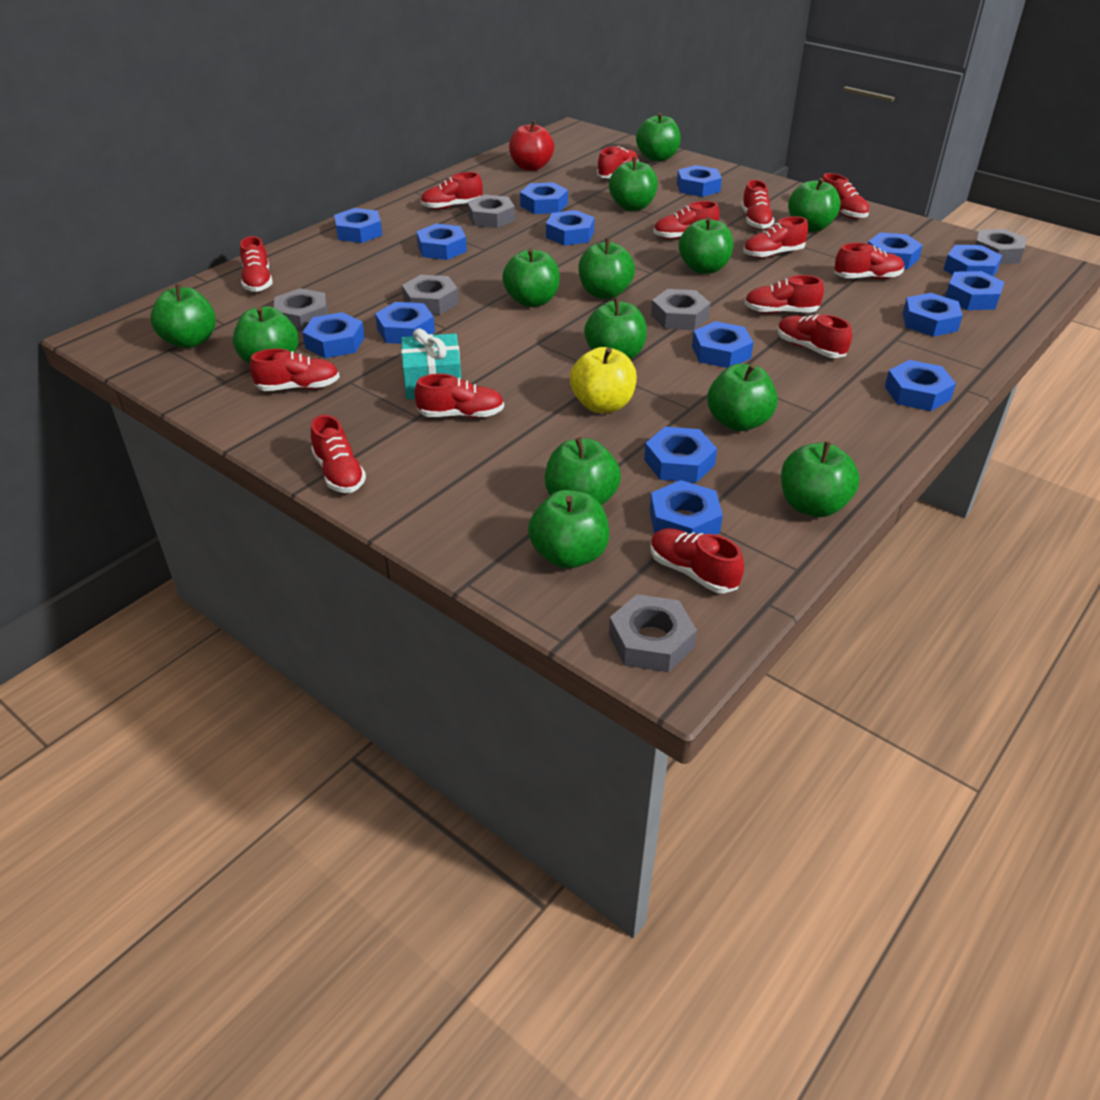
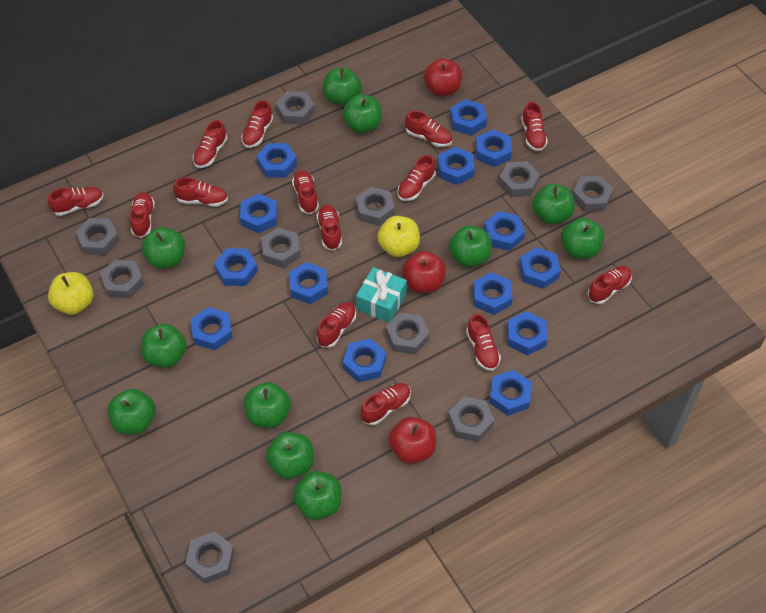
blue nut: 15 -> 14
green apple: 13 -> 11
grey nut: 6 -> 10
red apple: 1 -> 3
yellow apple: 1 -> 2

